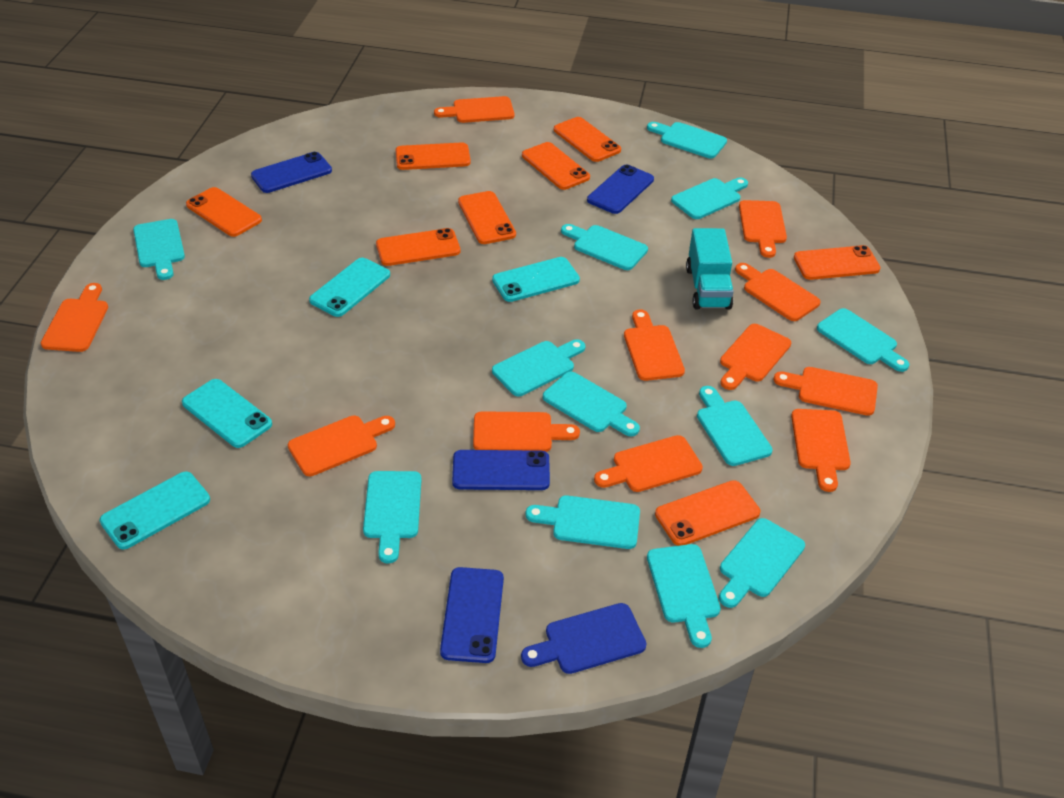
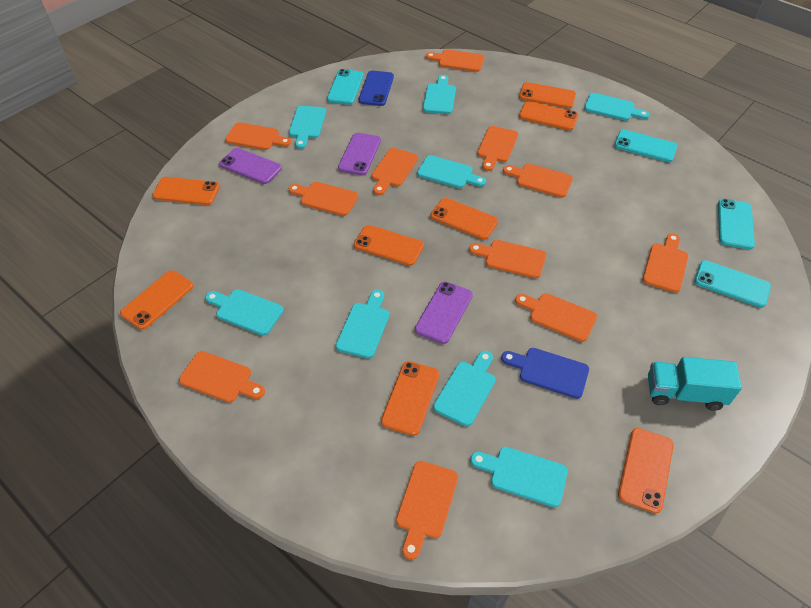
blue phone: 4 -> 1
purple phone: 0 -> 3
turquoise cutting board: 12 -> 8

